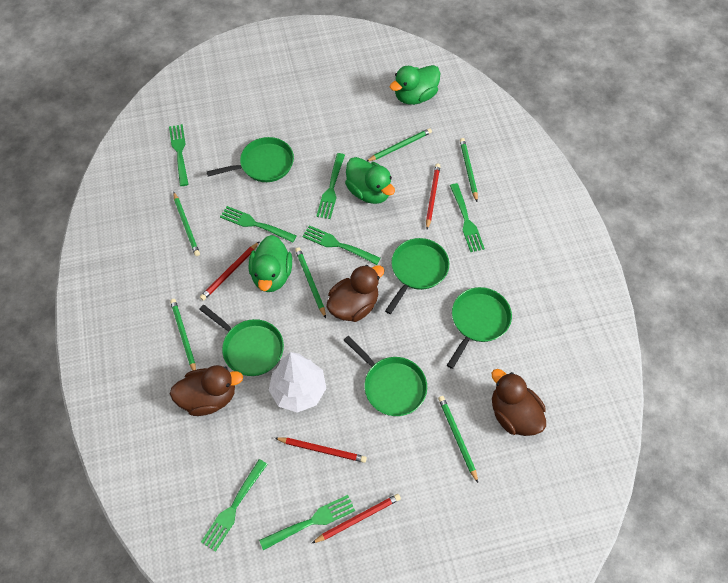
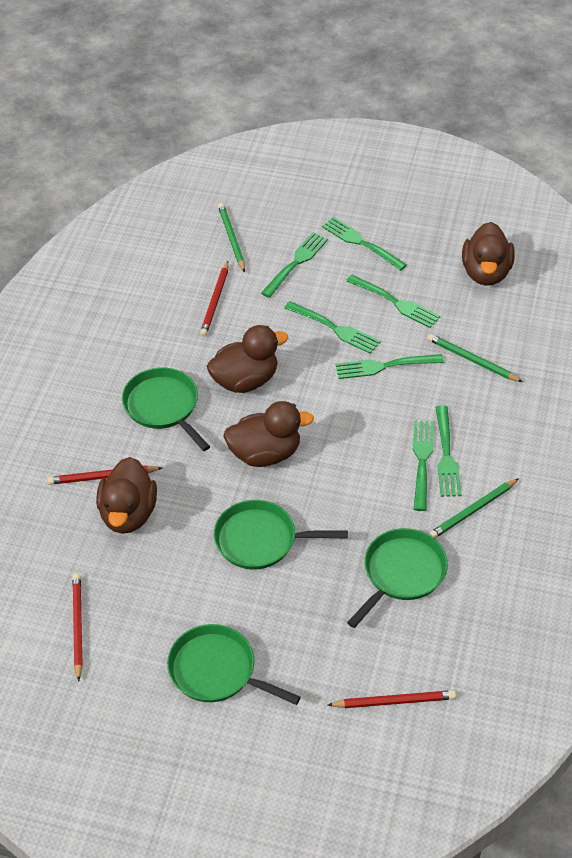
brown duck: 3 -> 4
green duck: 3 -> 0
green pan: 5 -> 4
green pencil: 6 -> 3
white tree: 1 -> 0

